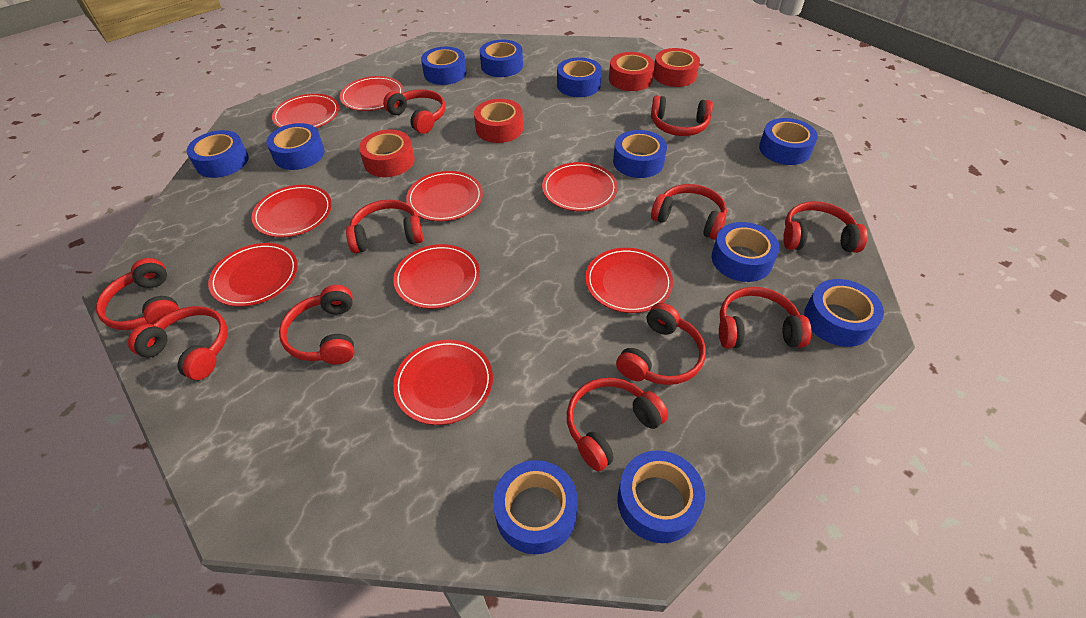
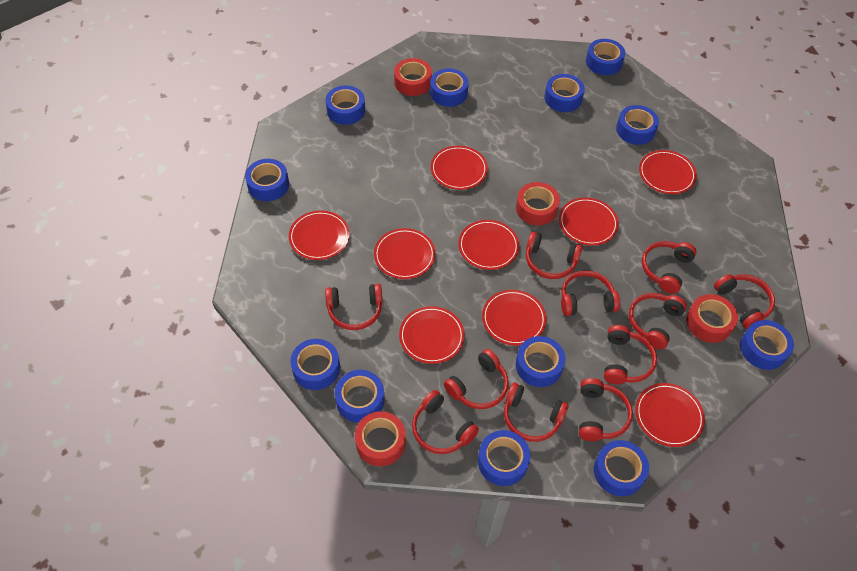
blue tape: 11 -> 12

